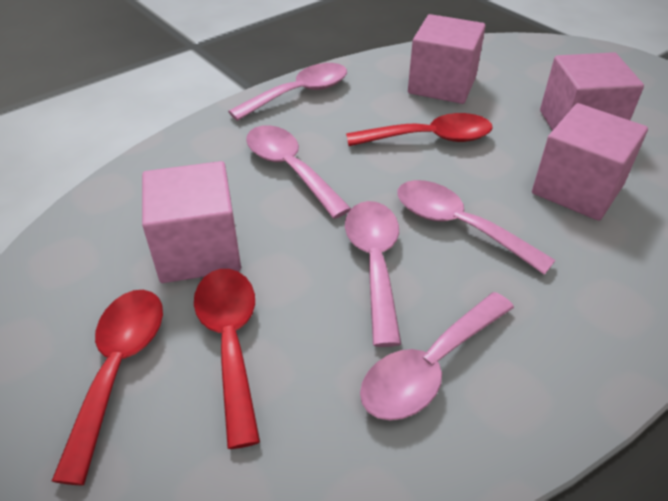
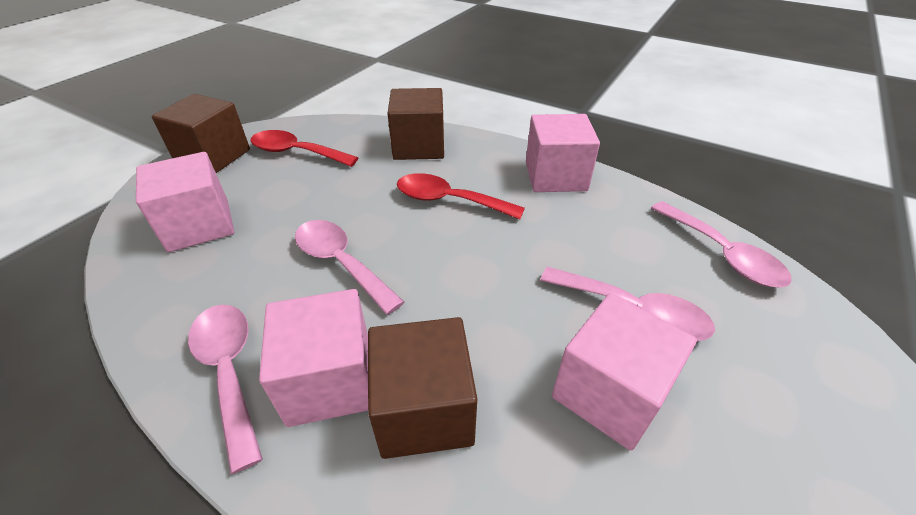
brown cube: 0 -> 3
pink spoon: 5 -> 4
red spoon: 3 -> 2

